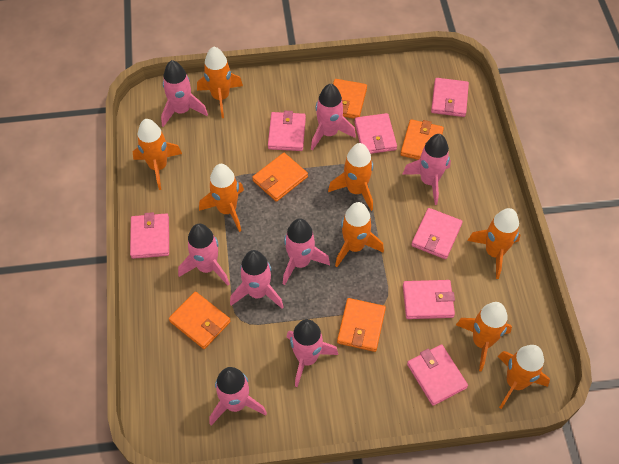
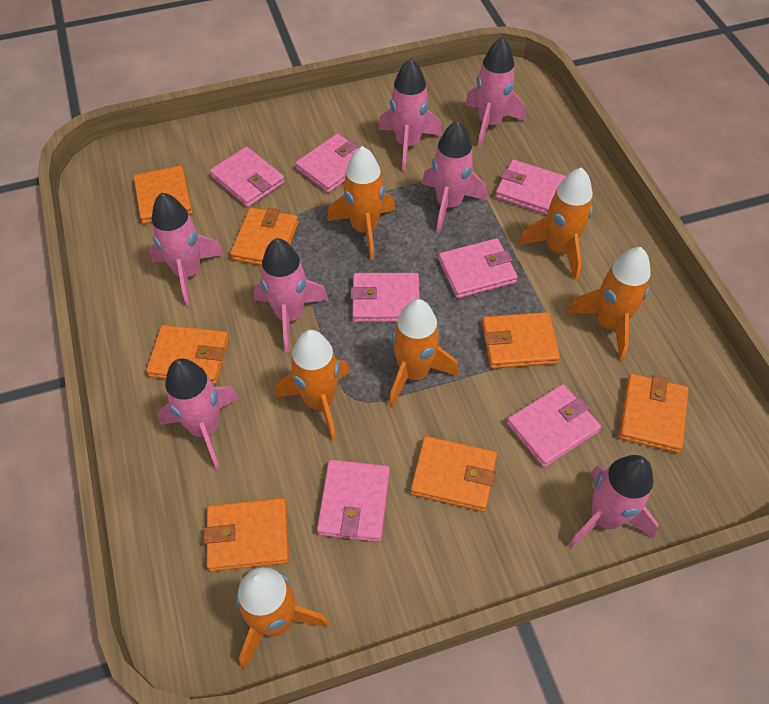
orange rocket: 8 -> 6
orange wallet: 5 -> 7
pink rocket: 8 -> 7

